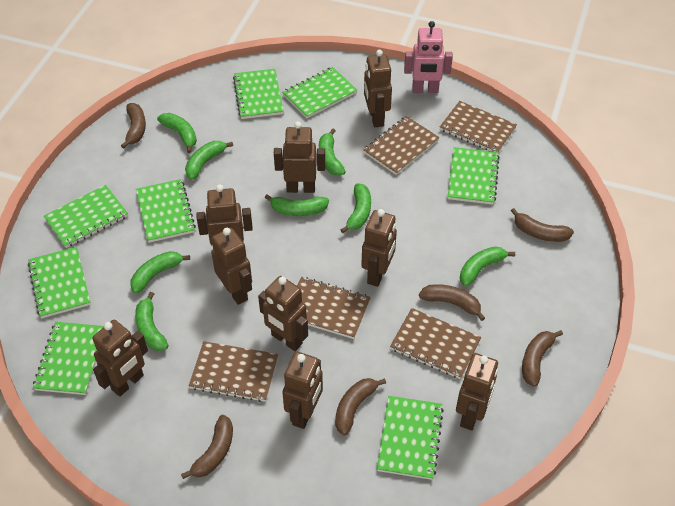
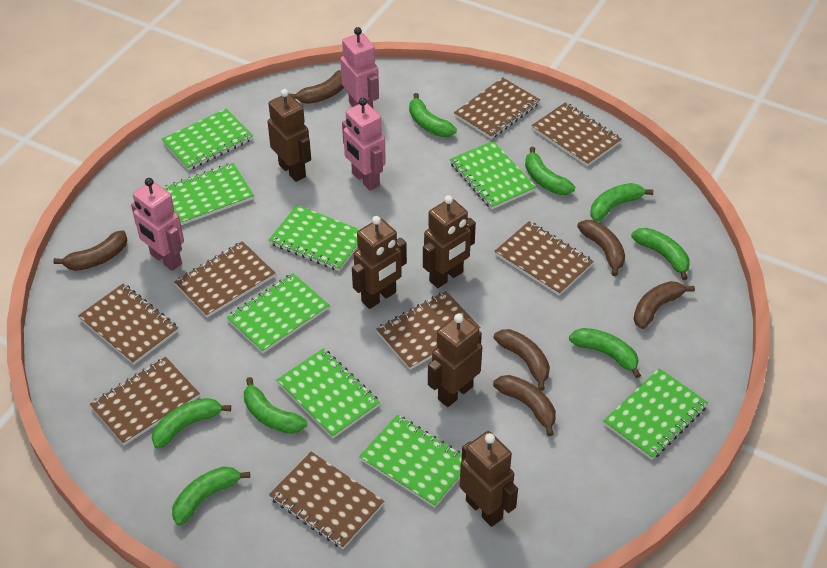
brown notebook: 5 -> 8
brown robot: 9 -> 5
pink robot: 1 -> 3

